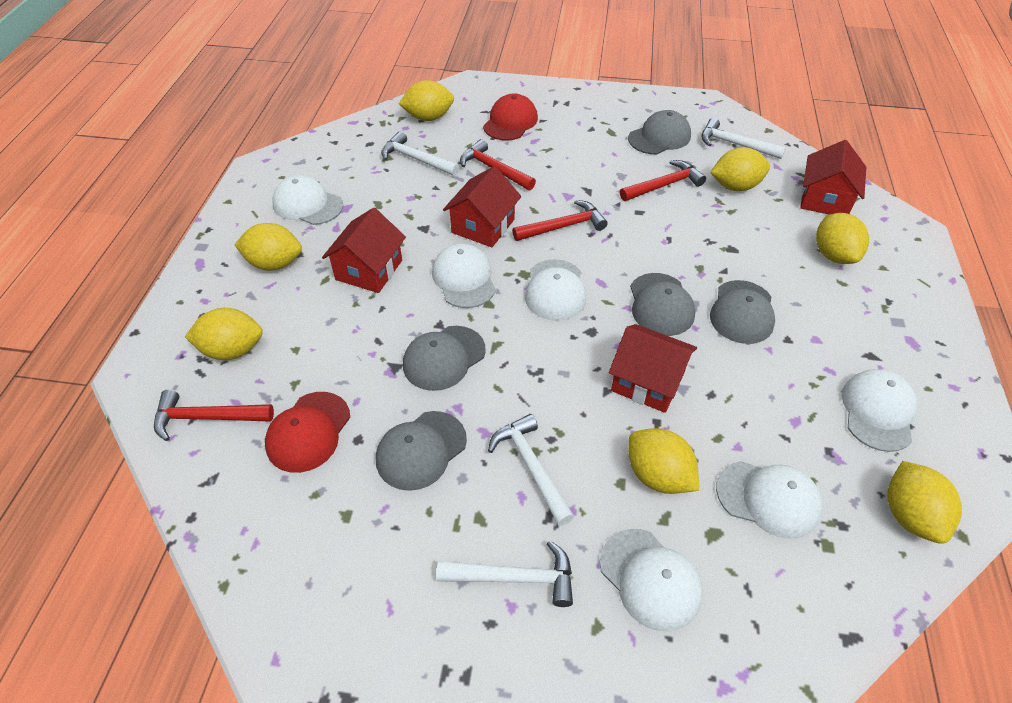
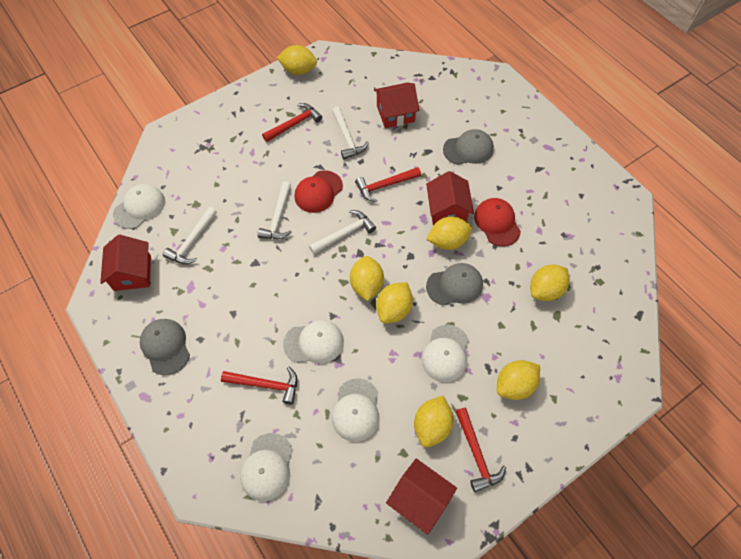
grey cap: 5 -> 3
white cap: 6 -> 5

